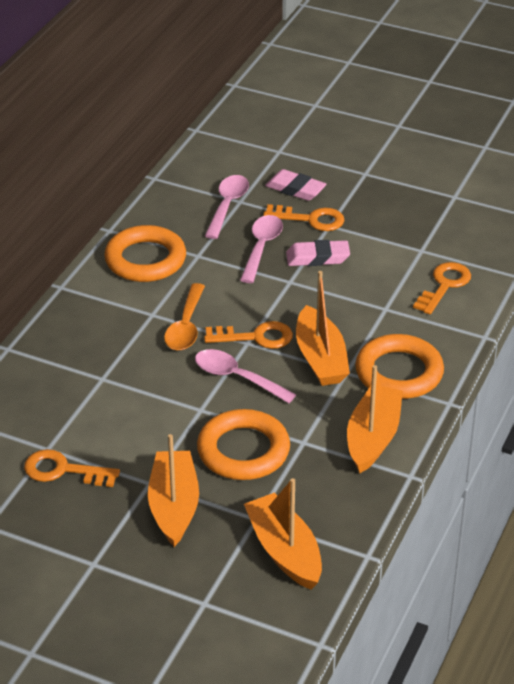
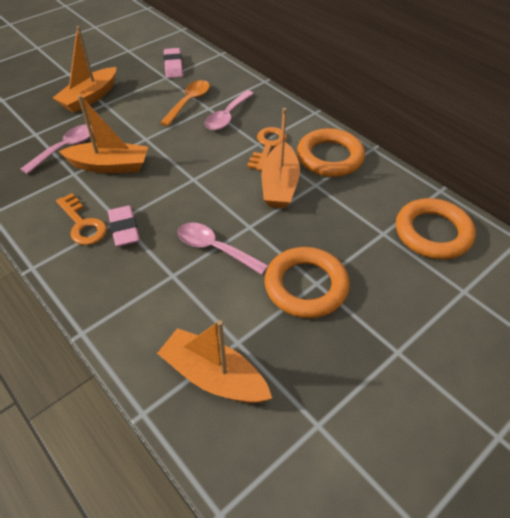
orange key: 4 -> 2

